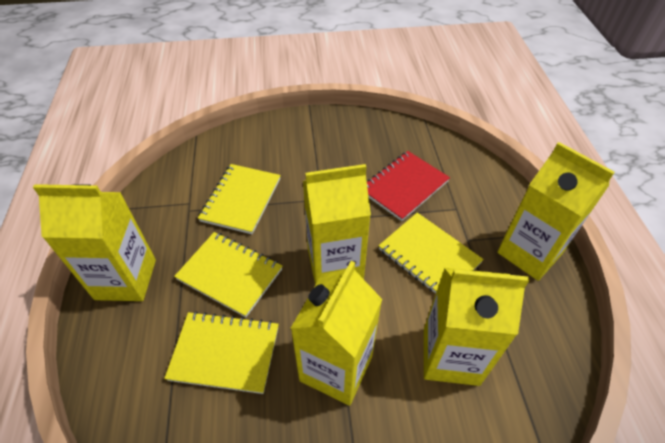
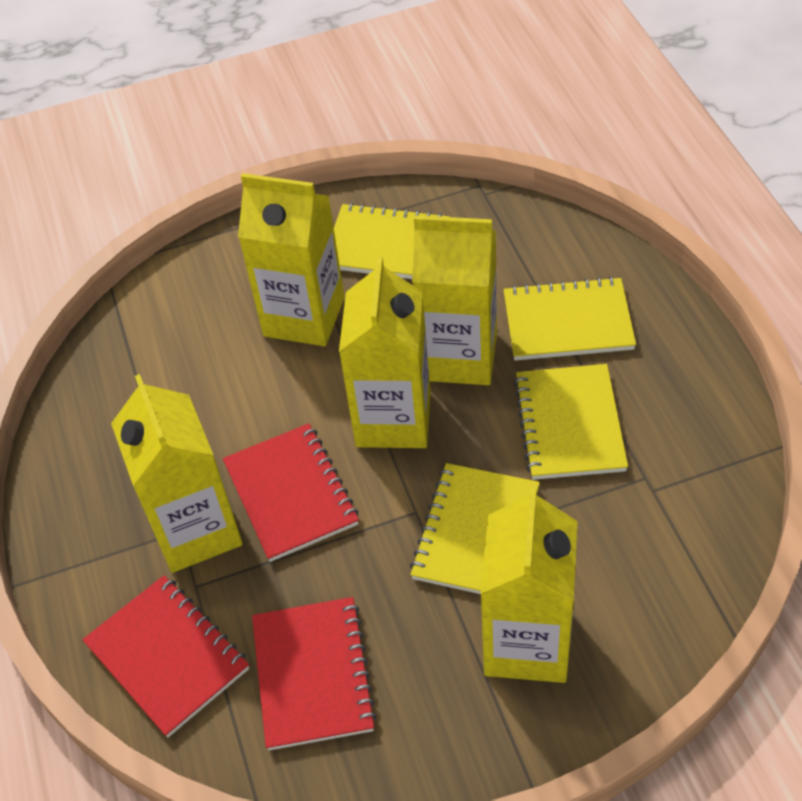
red notebook: 1 -> 3

